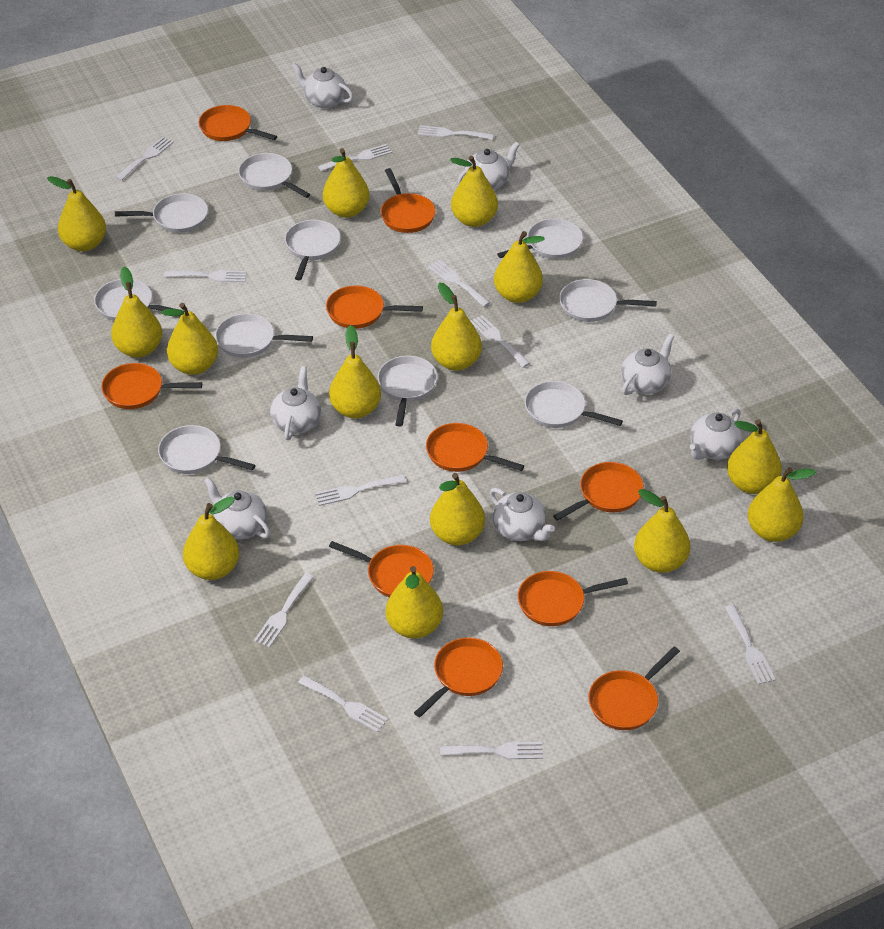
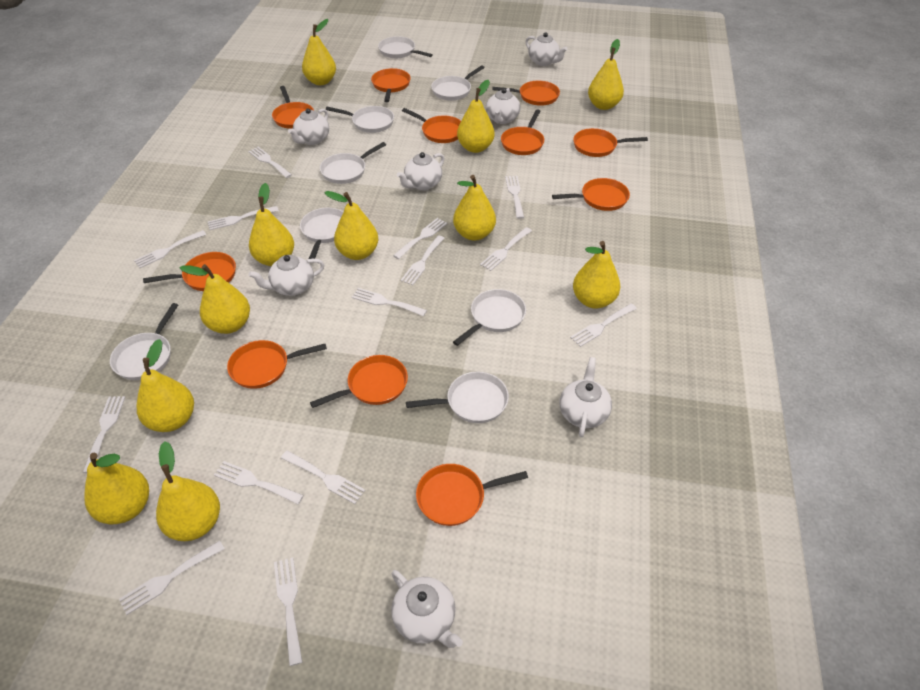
orange pan: 10 -> 11
white fork: 11 -> 14
white pan: 10 -> 8
yellow pear: 14 -> 11

